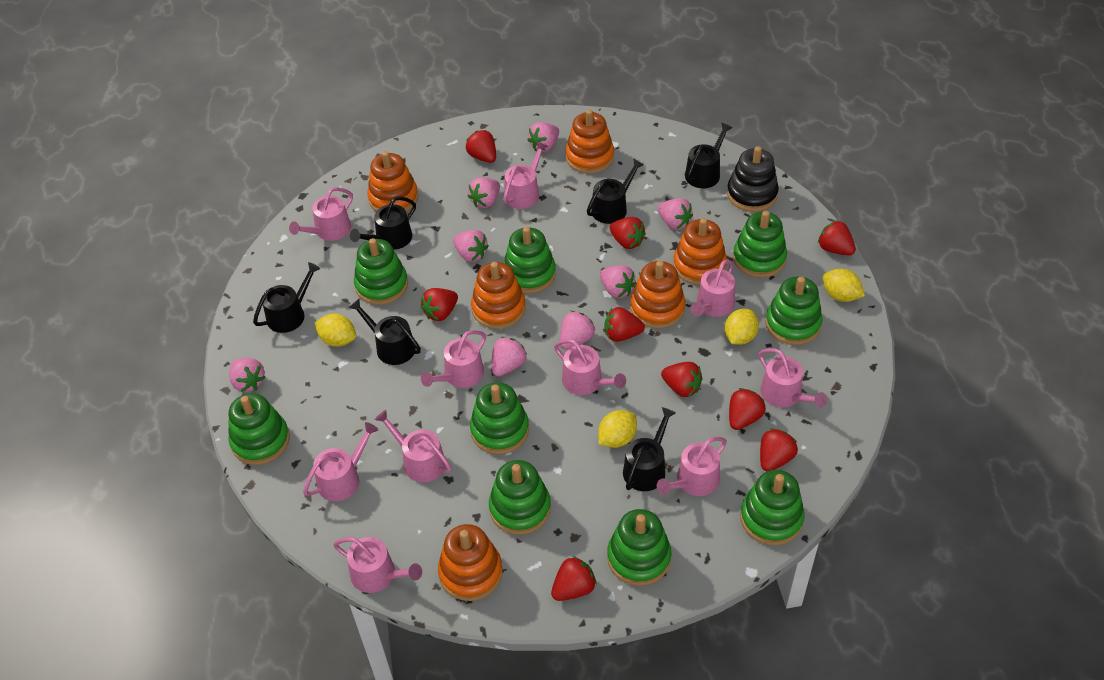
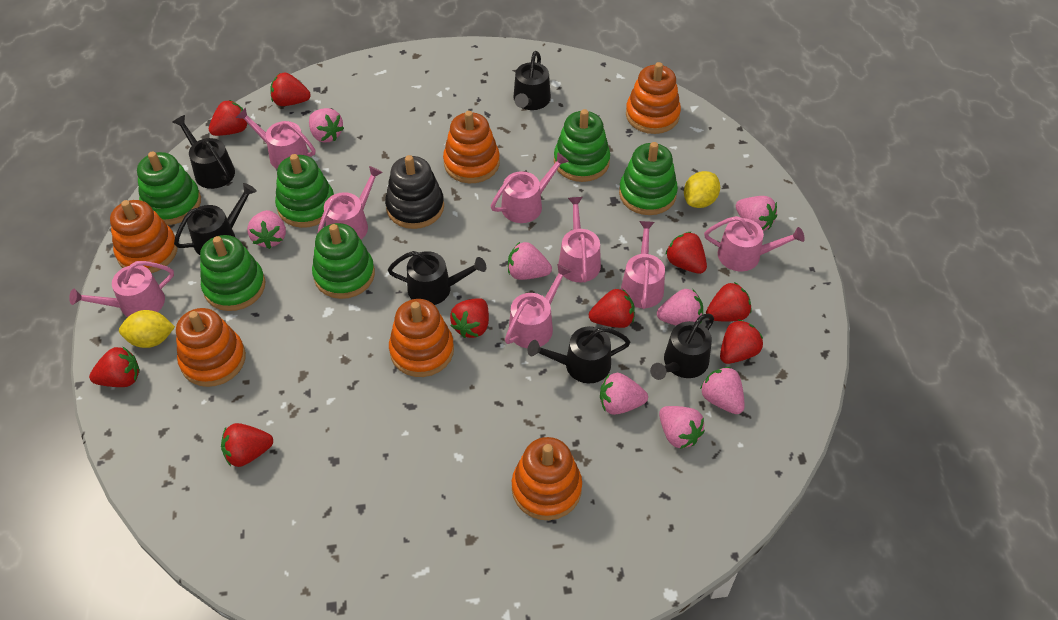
green stacking toy: 9 -> 6
pink watering can: 10 -> 8
yellow lemon: 4 -> 2

